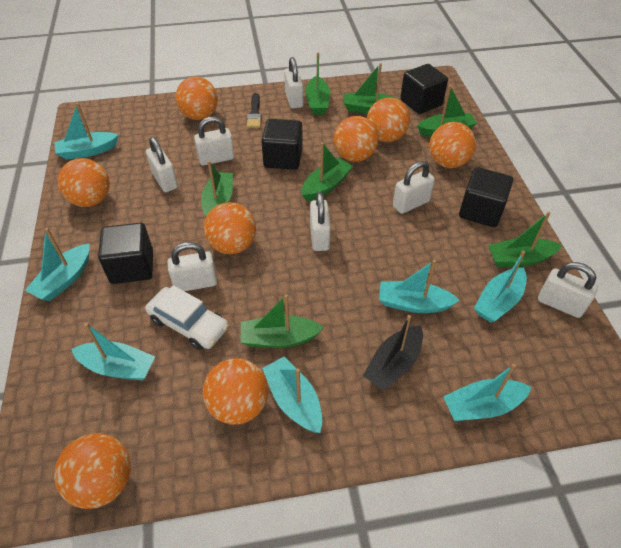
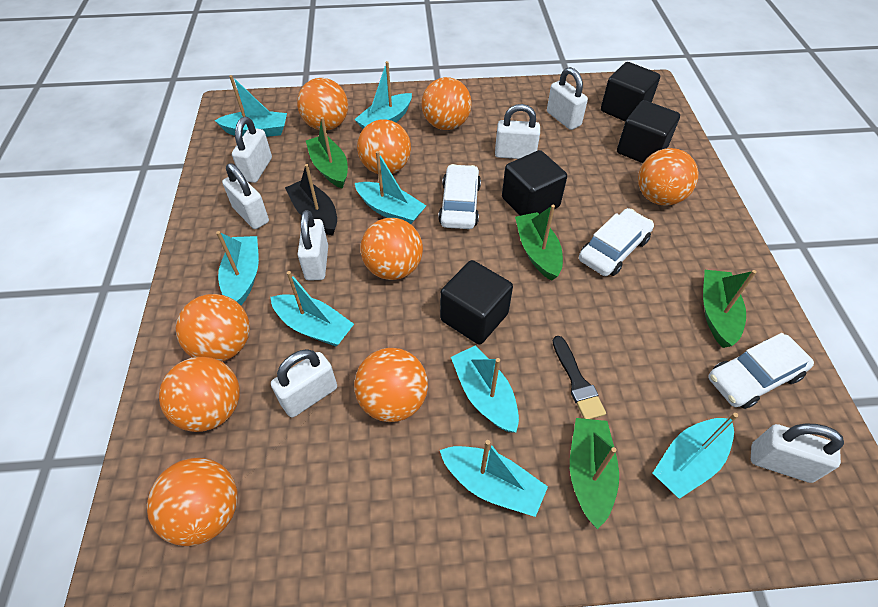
green boat: 7 -> 4
orange ball: 8 -> 9
turquoise boat: 7 -> 8
white car: 1 -> 3

